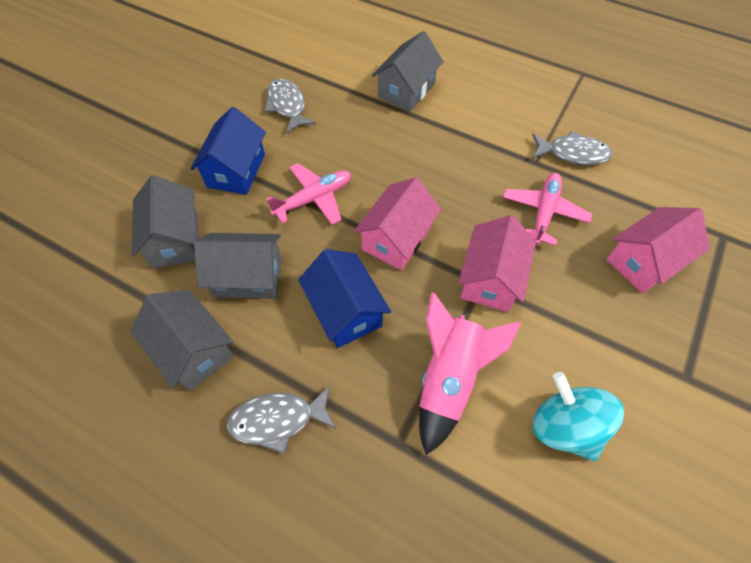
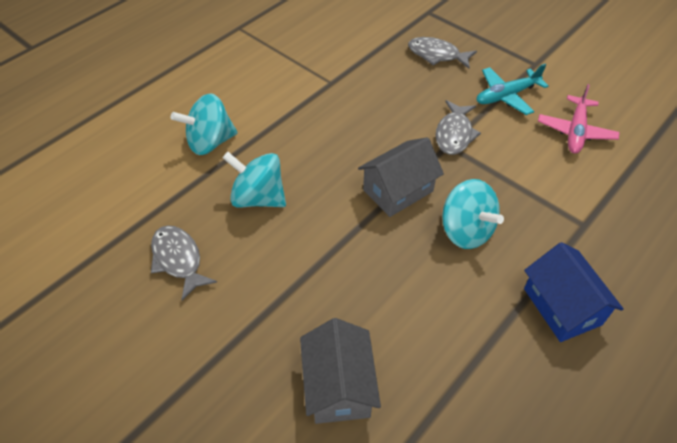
blue house: 2 -> 1
grey house: 4 -> 2
pink house: 3 -> 0
pink plane: 2 -> 1
pink rocket: 1 -> 0
turquoise plane: 0 -> 1
turquoise spinning top: 1 -> 3

